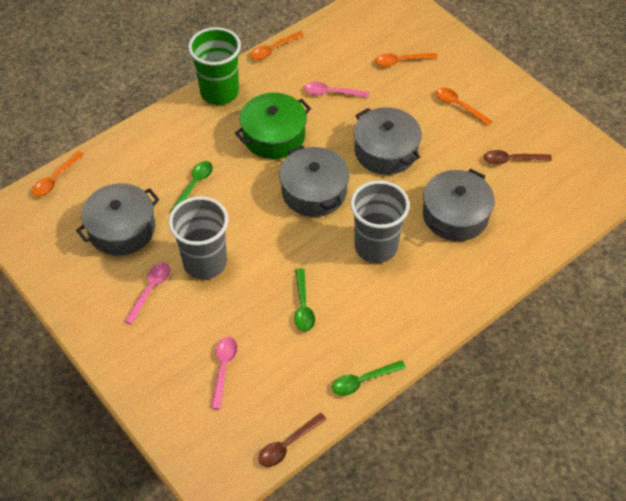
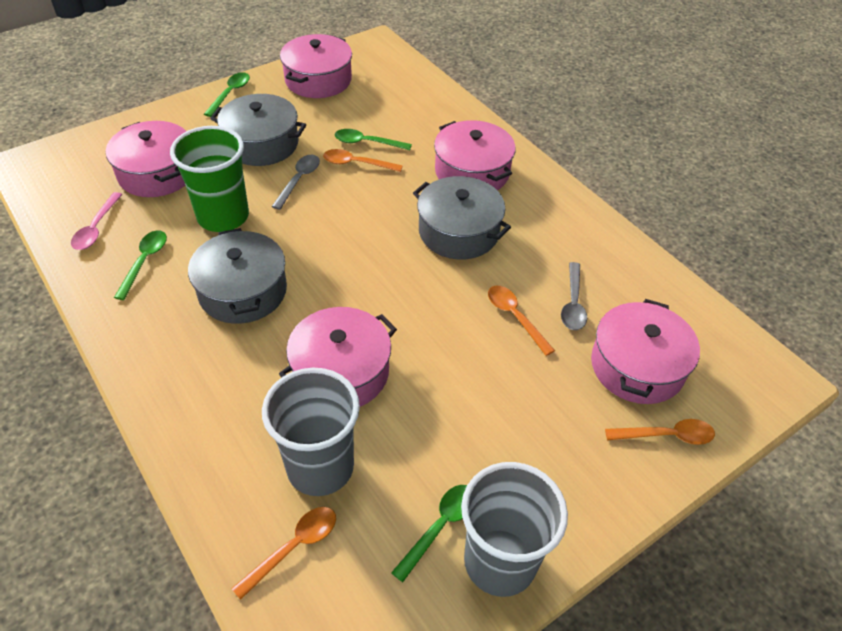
brown spoon: 2 -> 0
green pot: 1 -> 0
green spoon: 3 -> 4
grey pot: 4 -> 3
grey spoon: 0 -> 2
pink pot: 0 -> 5
pink spoon: 3 -> 1

